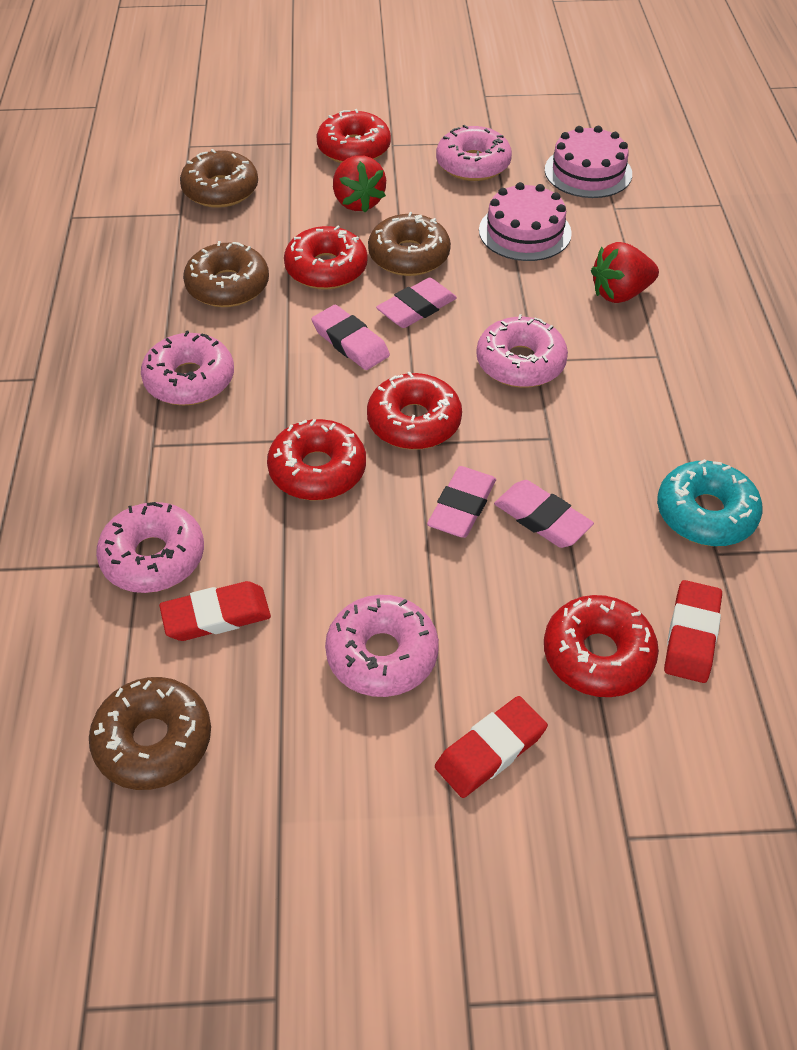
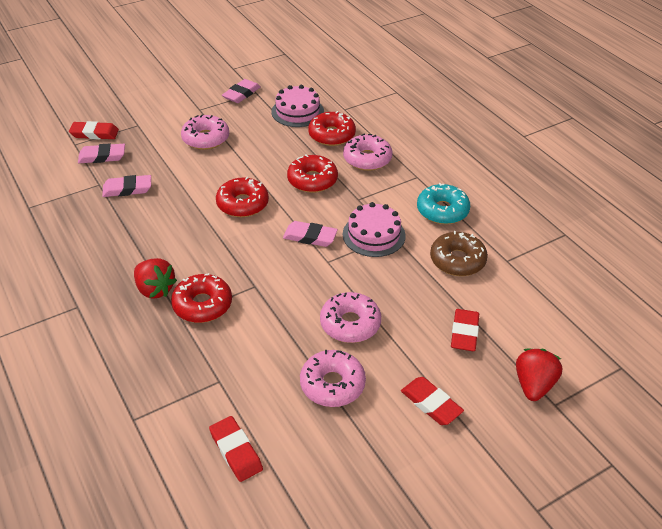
brown donut: 4 -> 1
pink donut: 5 -> 4
red donut: 5 -> 4
red eraser: 3 -> 4

